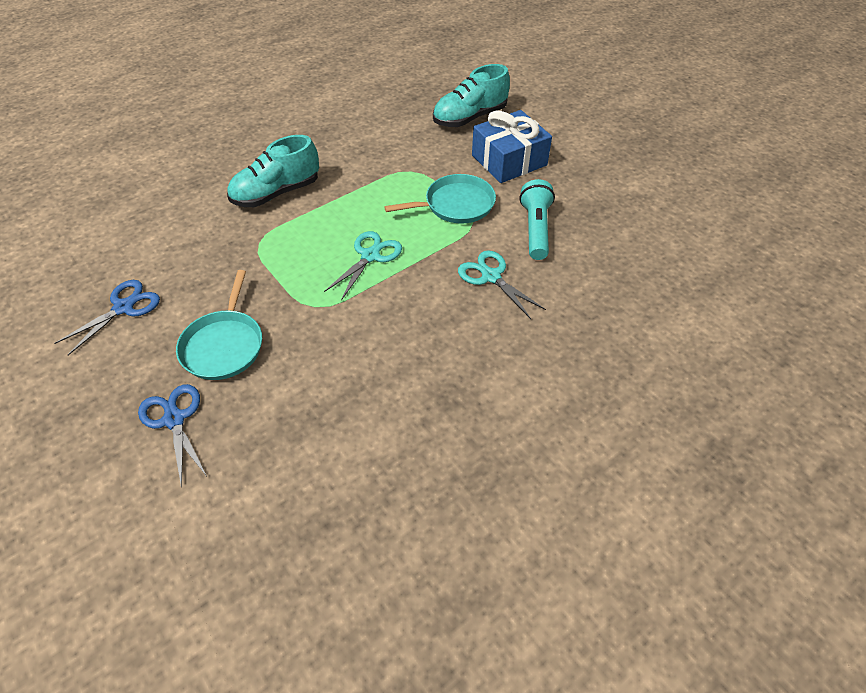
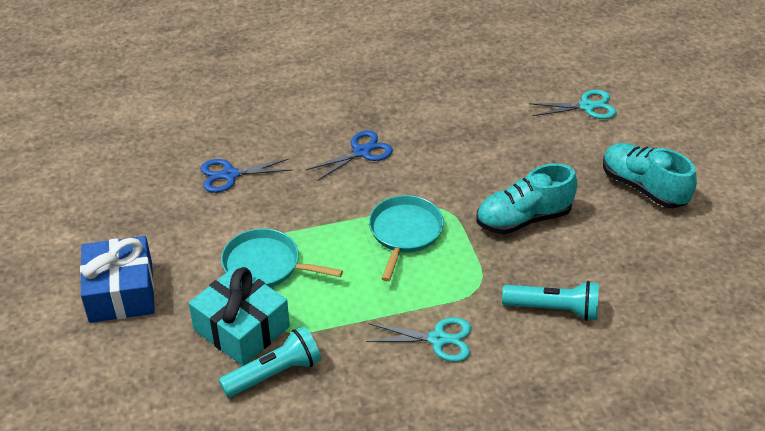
turquoise flashlight: 1 -> 2
turquoise gift: 0 -> 1

